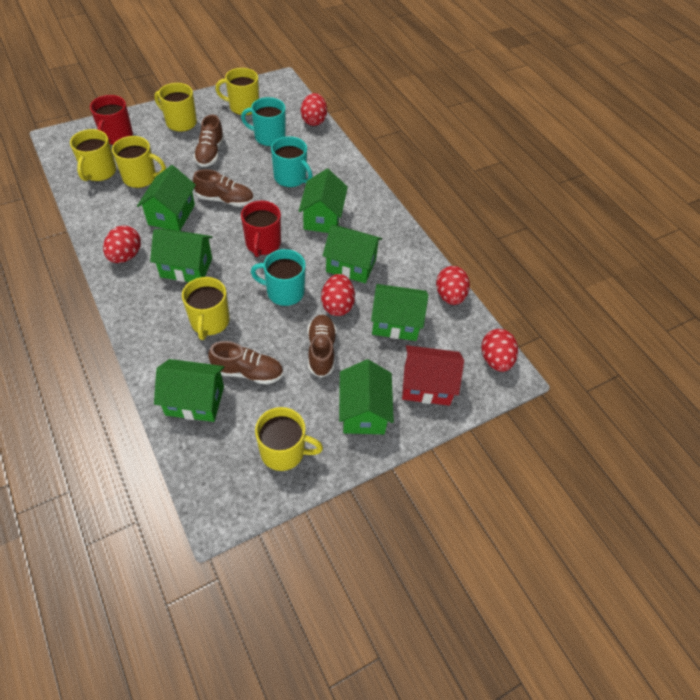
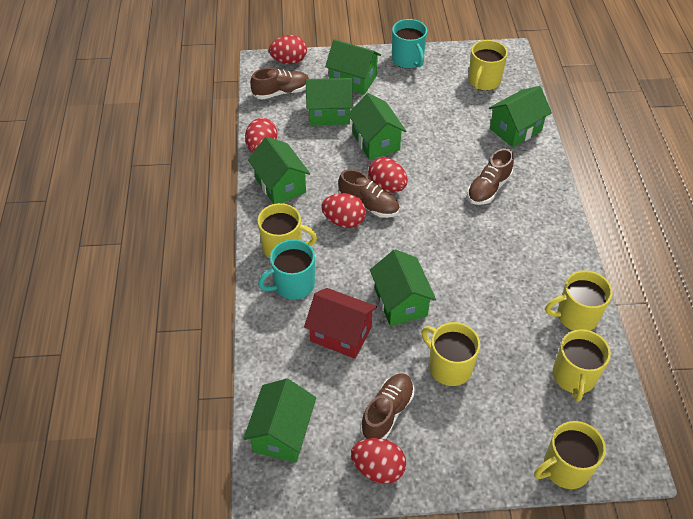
red mug: 2 -> 0
turquoise mug: 3 -> 2

